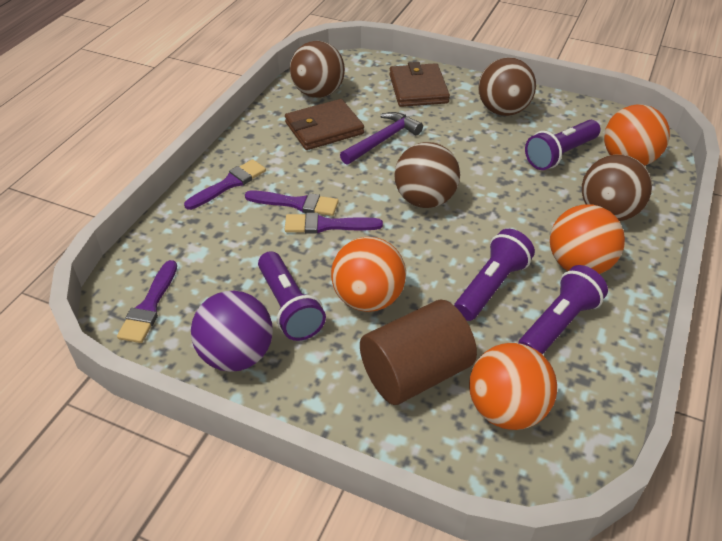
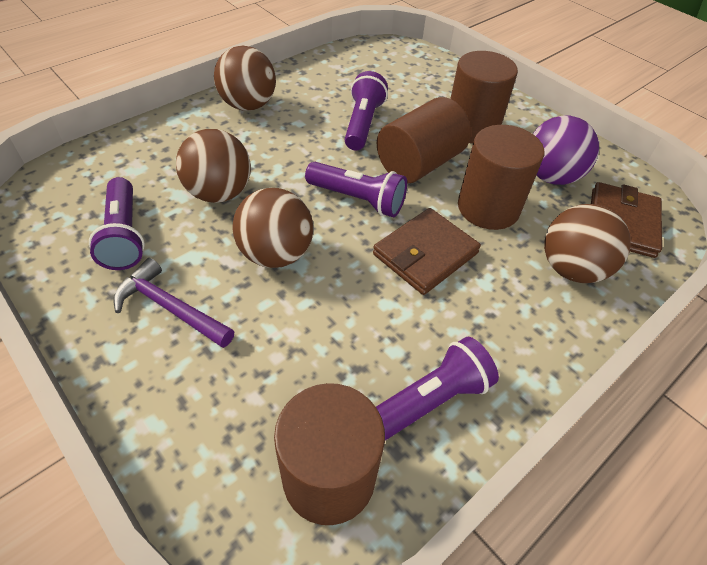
brown cylinder: 1 -> 4
orange ball: 4 -> 0
purple brush: 4 -> 0

